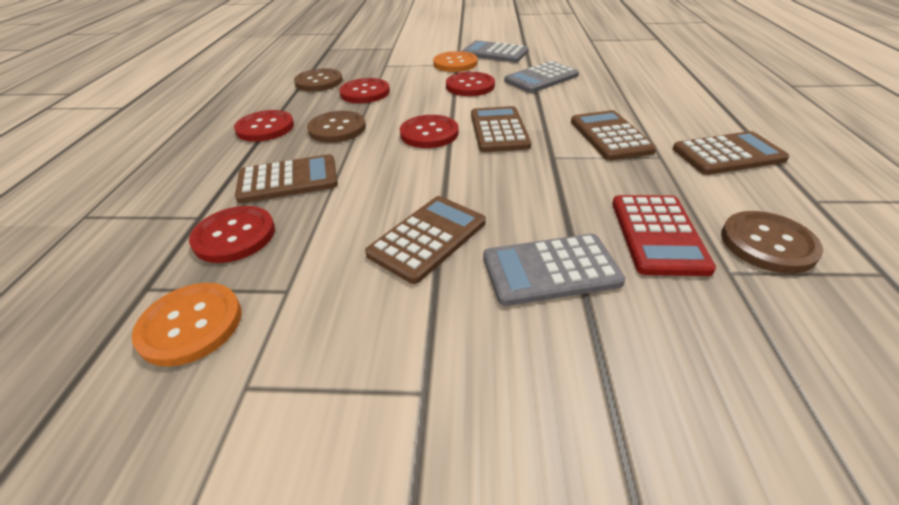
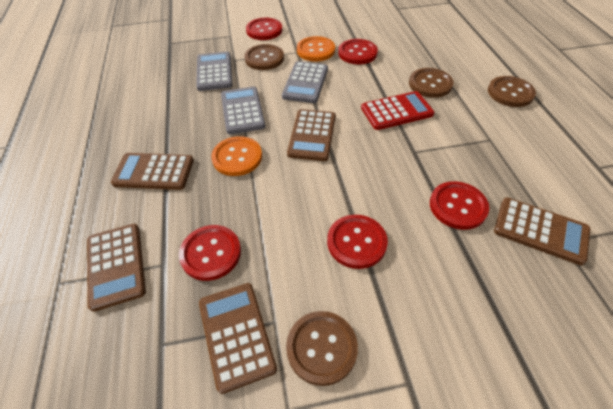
brown button: 3 -> 4

